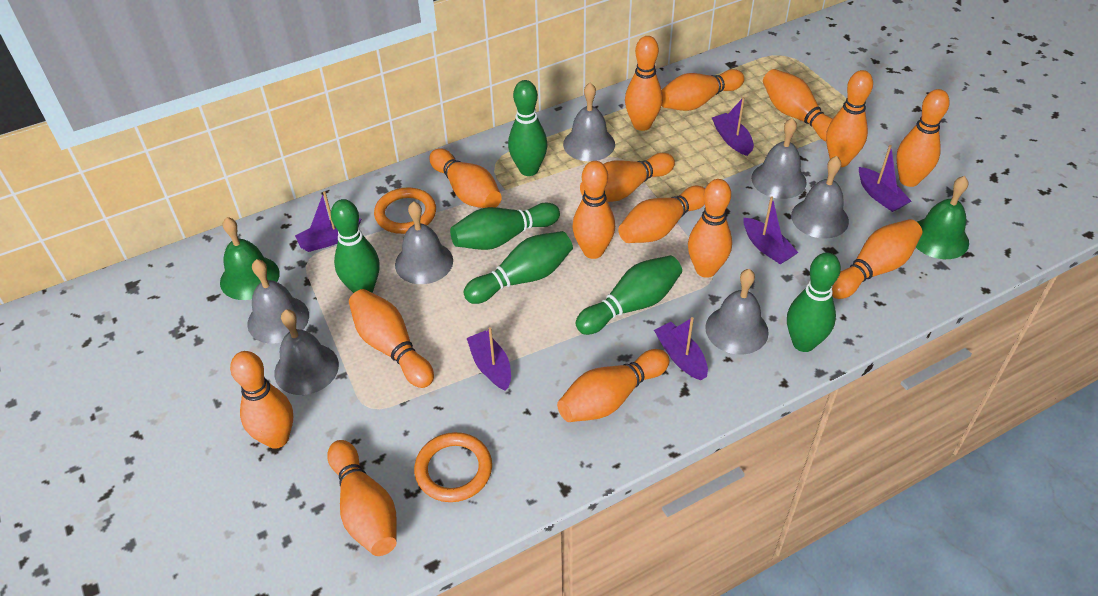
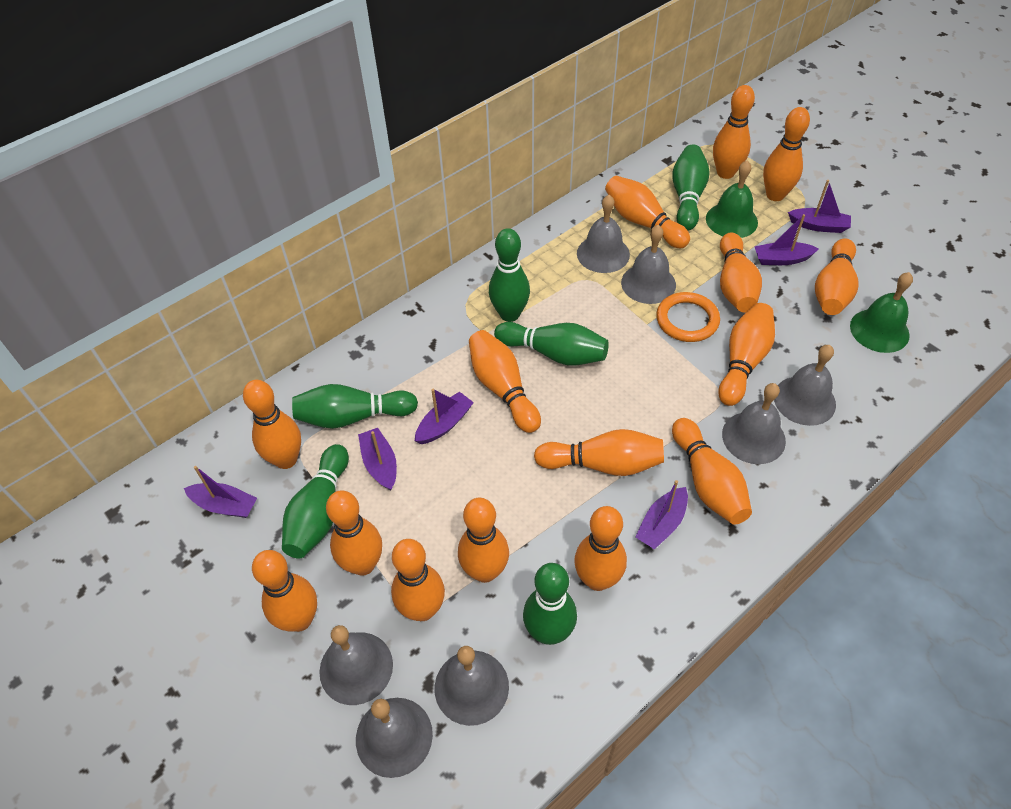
orange ring: 2 -> 1

